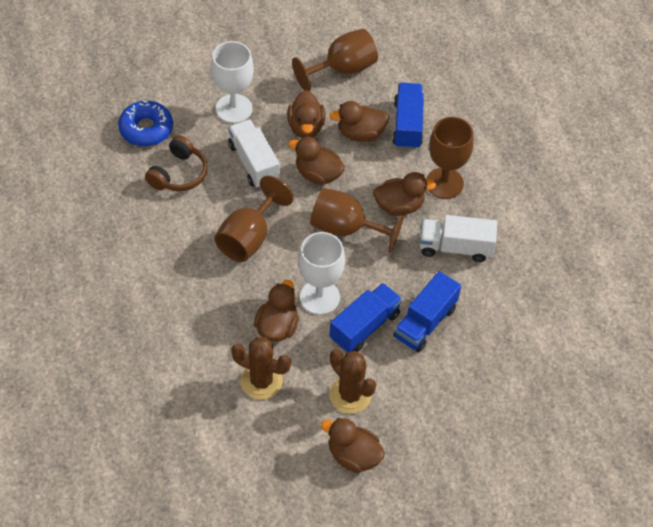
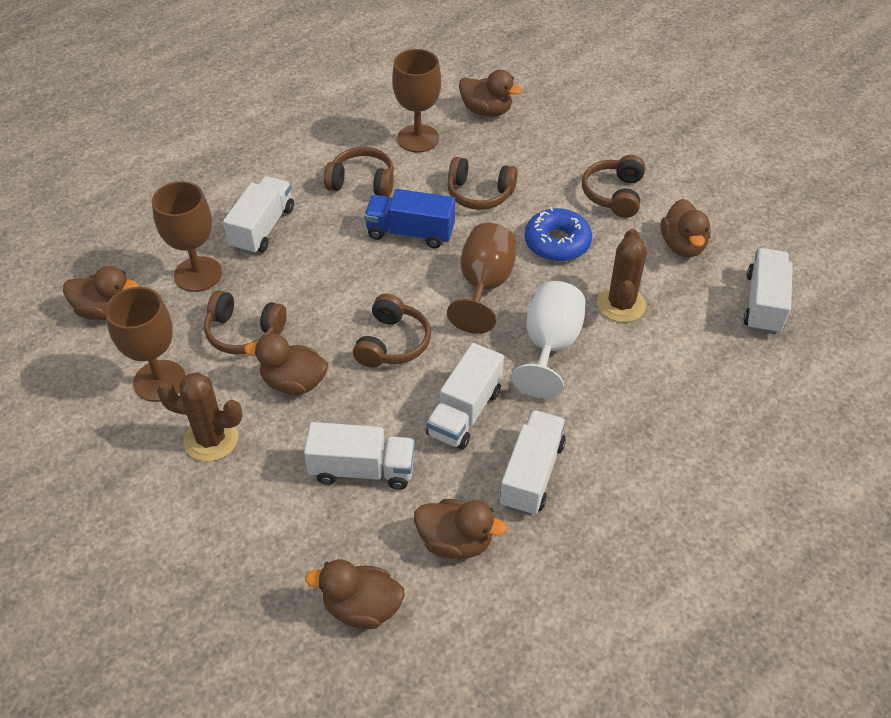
blue truck: 3 -> 1
brown headphones: 1 -> 5
white goblet: 2 -> 1
white truck: 2 -> 5

